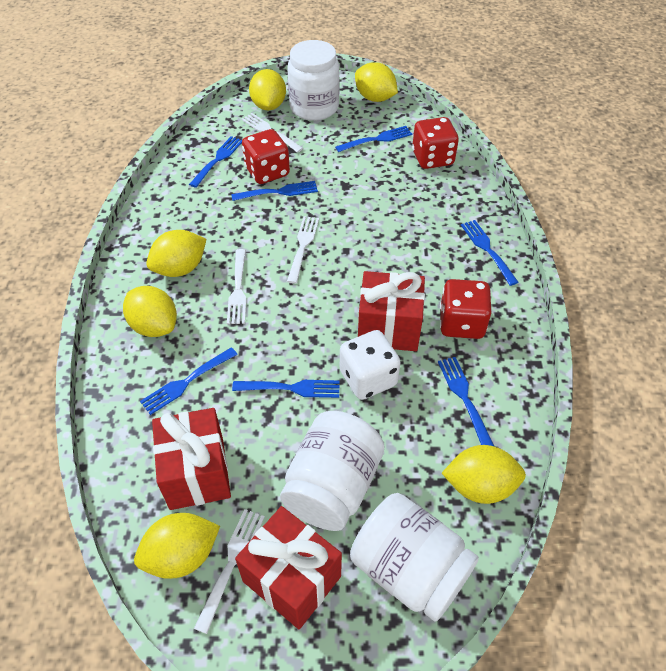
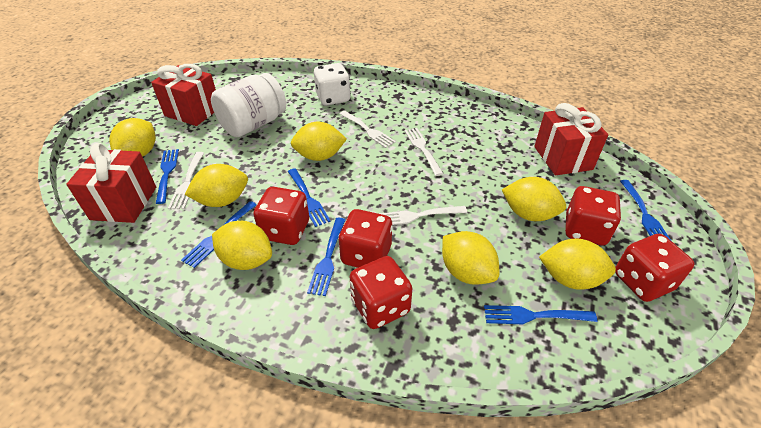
blue fork: 7 -> 6
red dice: 3 -> 5
white jar: 3 -> 1
yellow lemon: 6 -> 7

